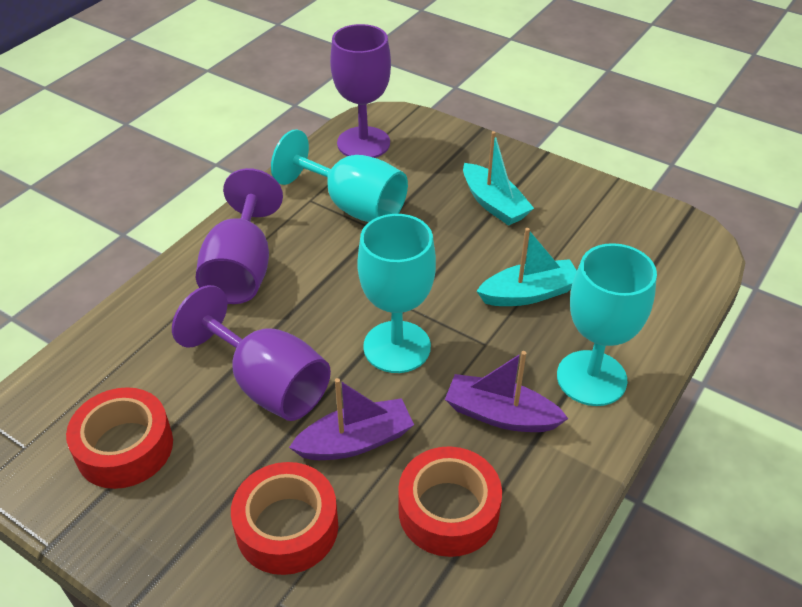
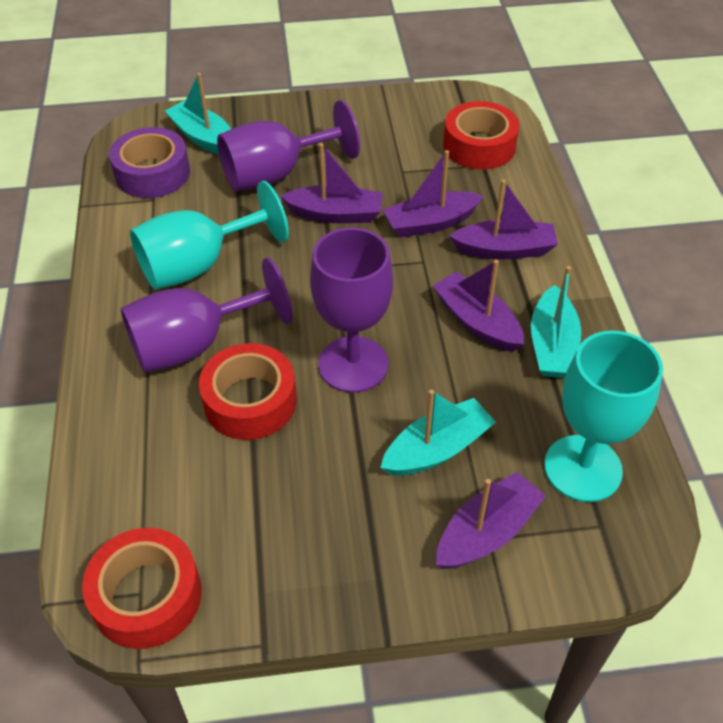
purple boat: 2 -> 5
purple tape: 0 -> 1
turquoise boat: 2 -> 3
turquoise goblet: 3 -> 2

